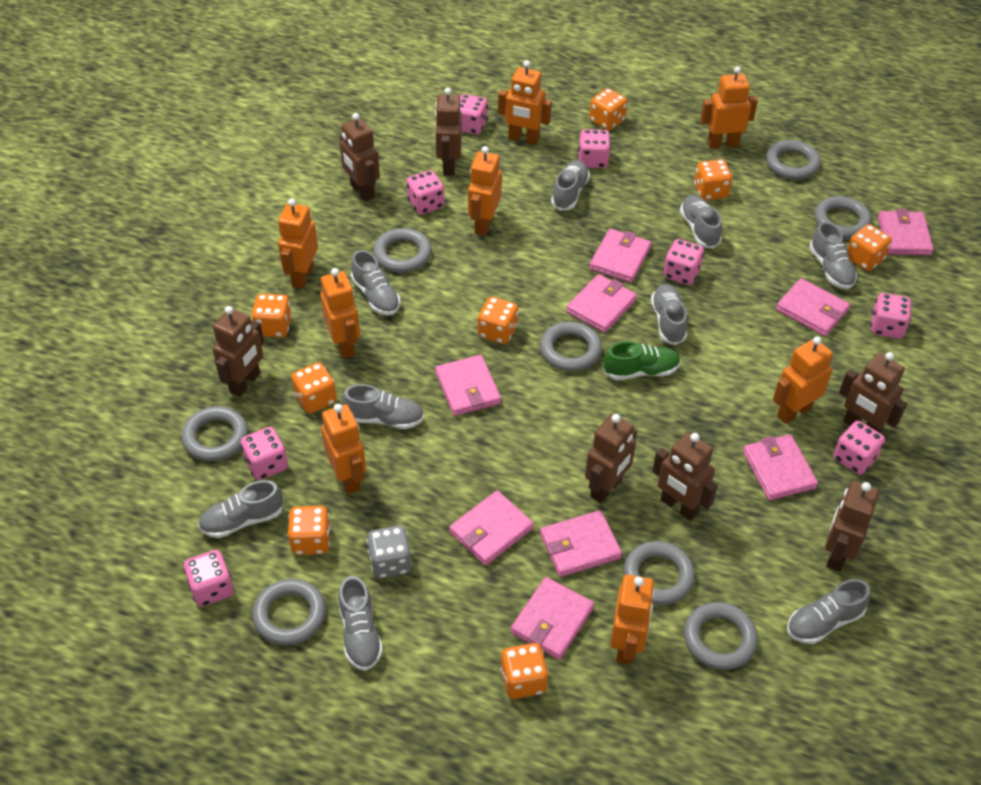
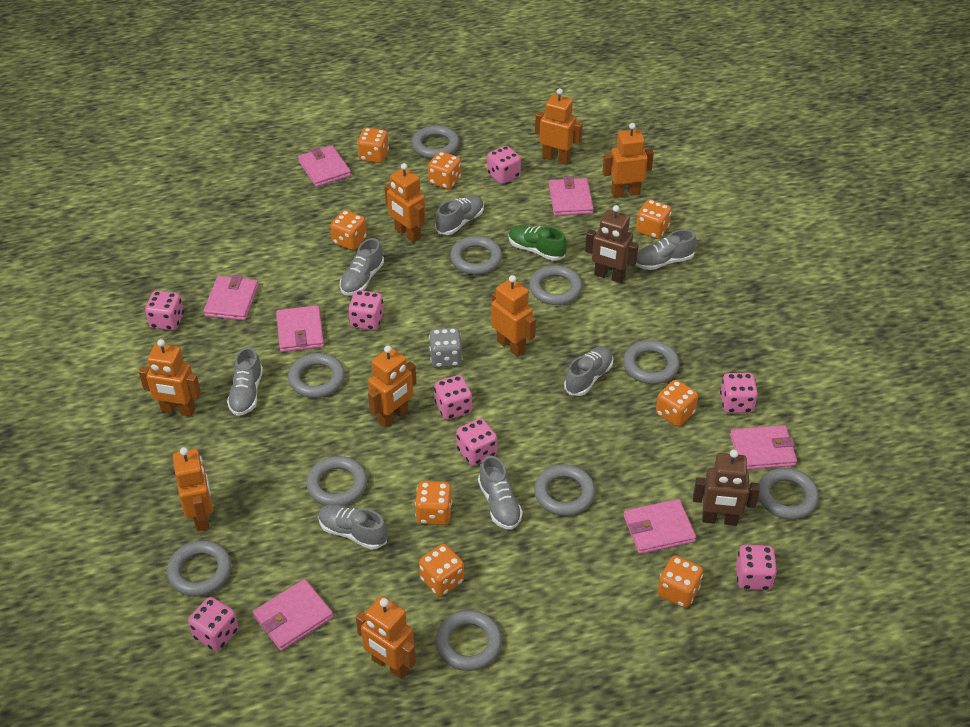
brown robot: 7 -> 2
grey ring: 8 -> 10
grey shoe: 9 -> 7
pink wallet: 9 -> 7

